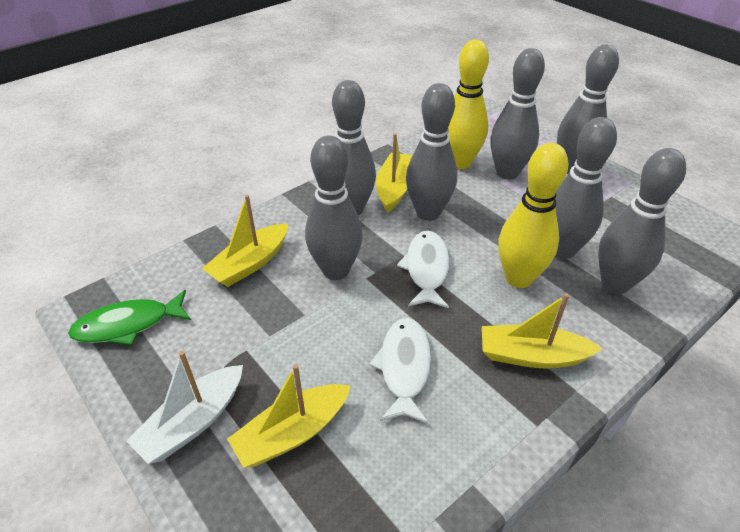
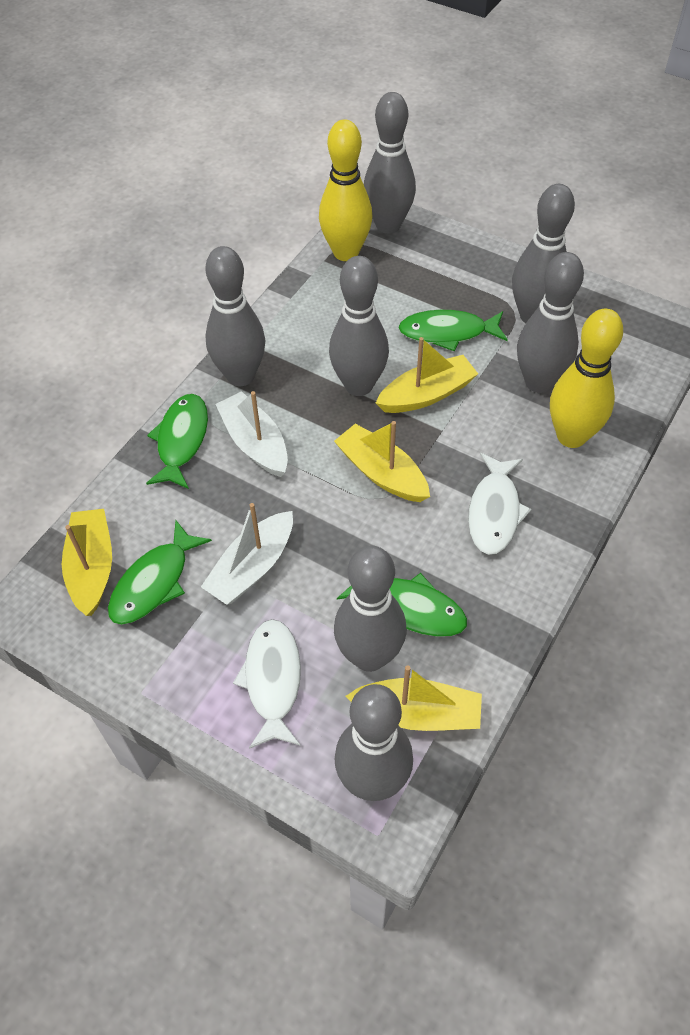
green fish: 1 -> 4
white boat: 1 -> 2

